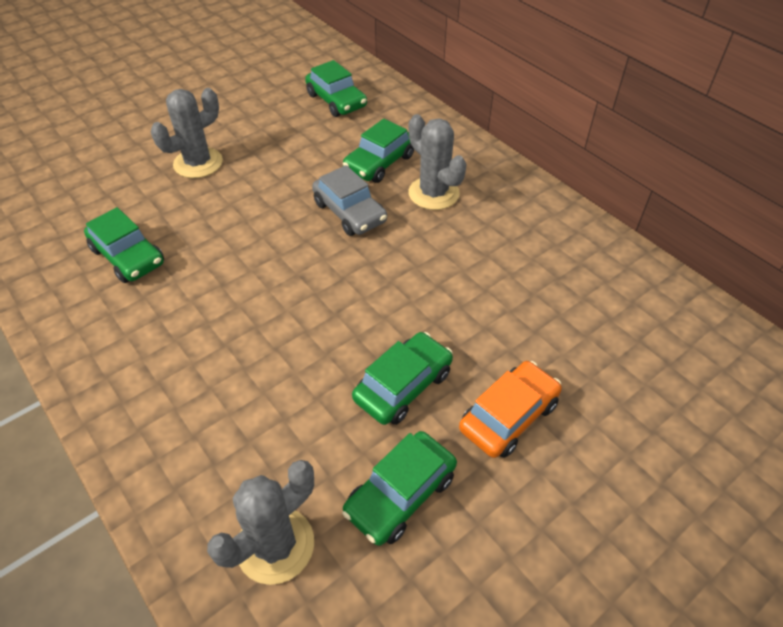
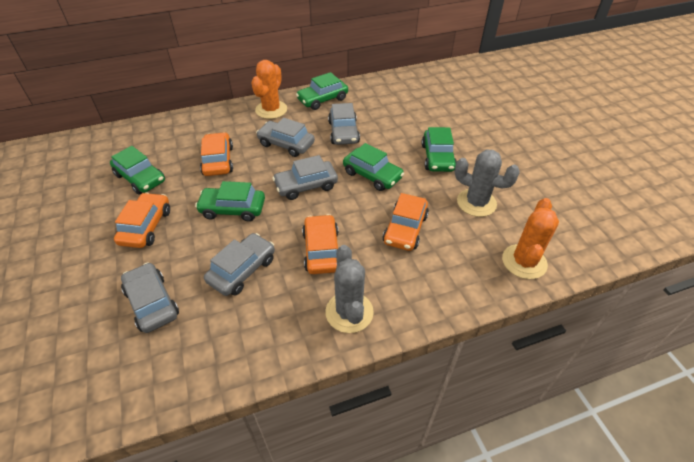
grey cactus: 3 -> 2
grey car: 1 -> 5
orange cactus: 0 -> 2
orange car: 1 -> 4

